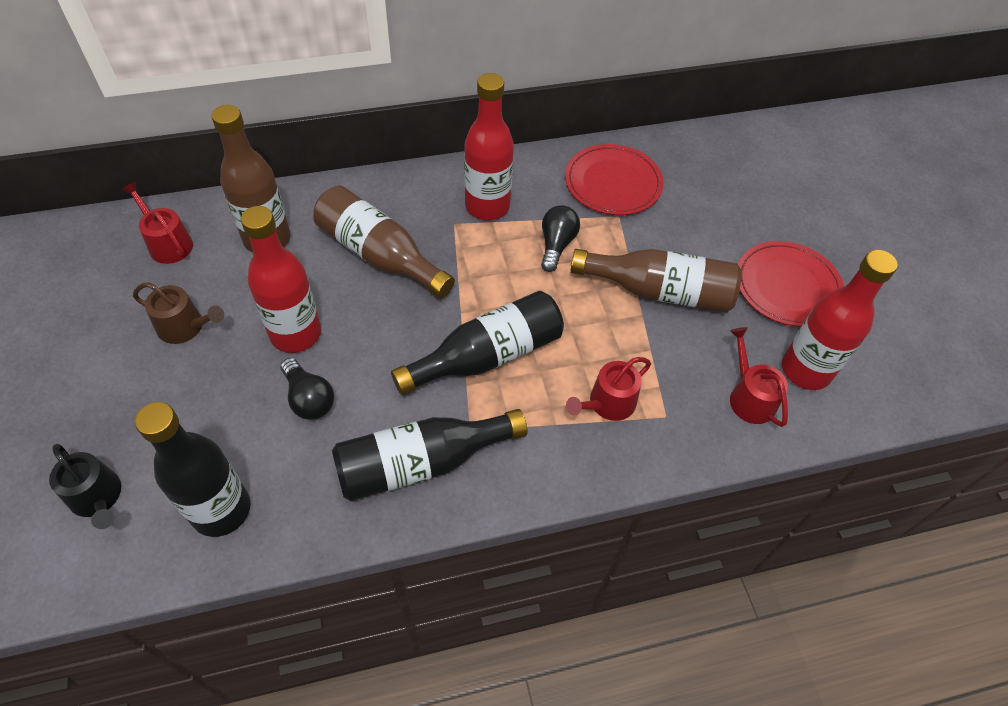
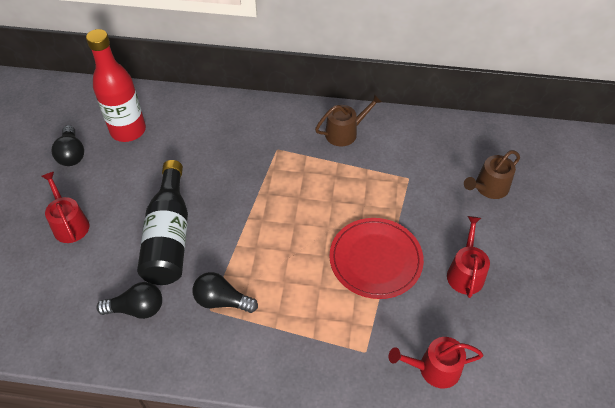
black bottle: 3 -> 1
black light bulb: 2 -> 3
black watering can: 1 -> 0
brown bottle: 3 -> 0
brown watering can: 1 -> 2
red bottle: 3 -> 1
red plate: 2 -> 1

